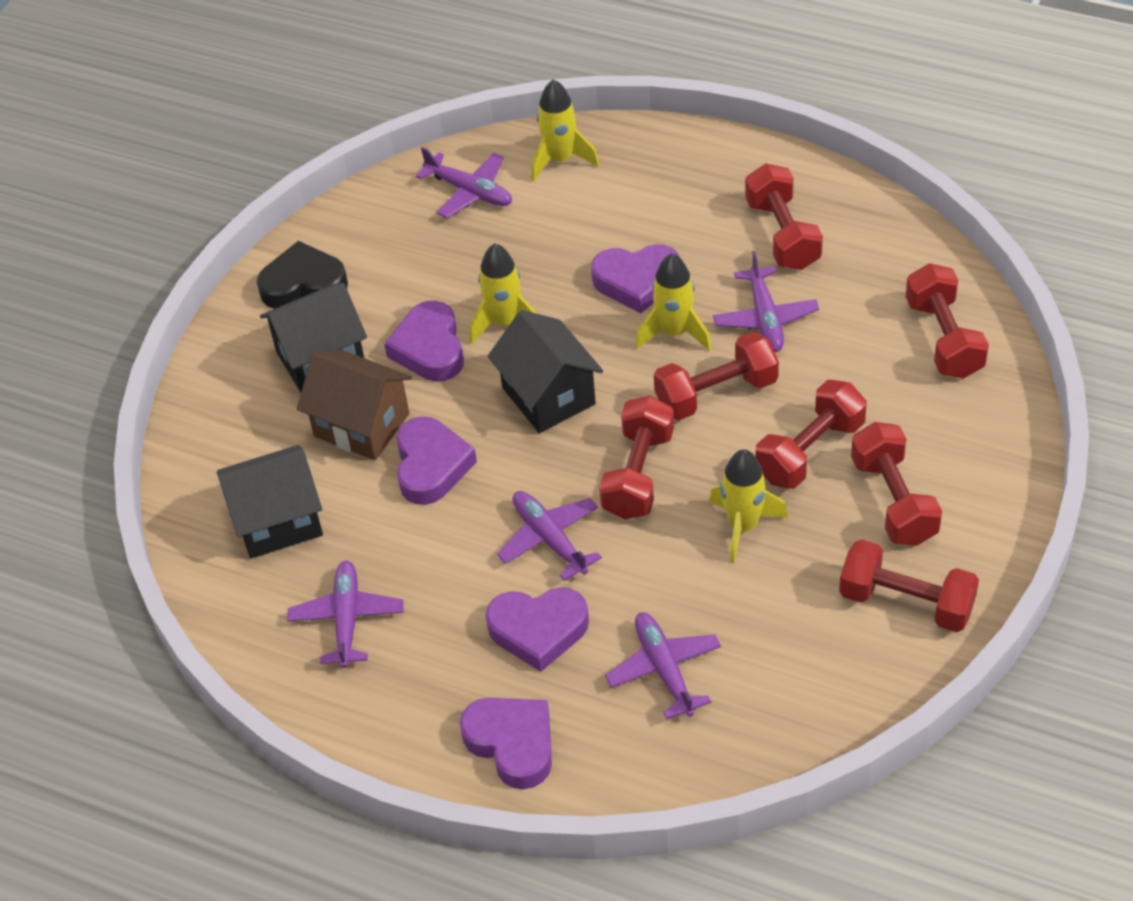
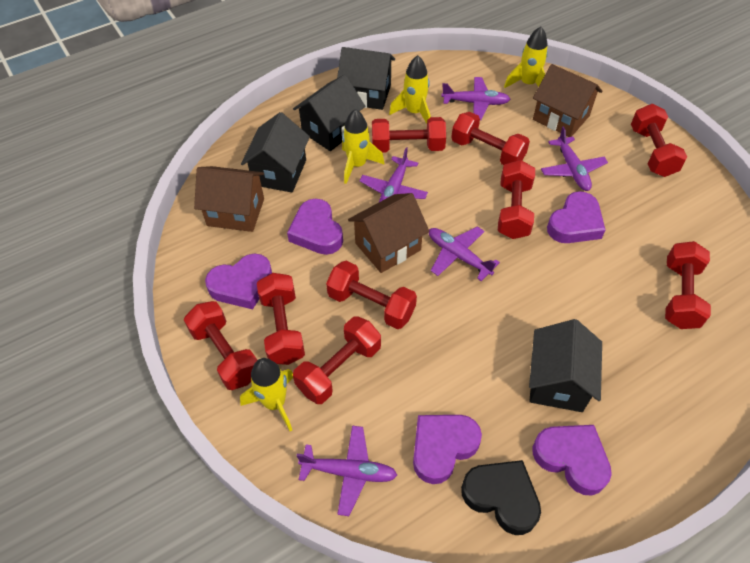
black house: 3 -> 4
brown house: 1 -> 3
red dumbbell: 7 -> 9

